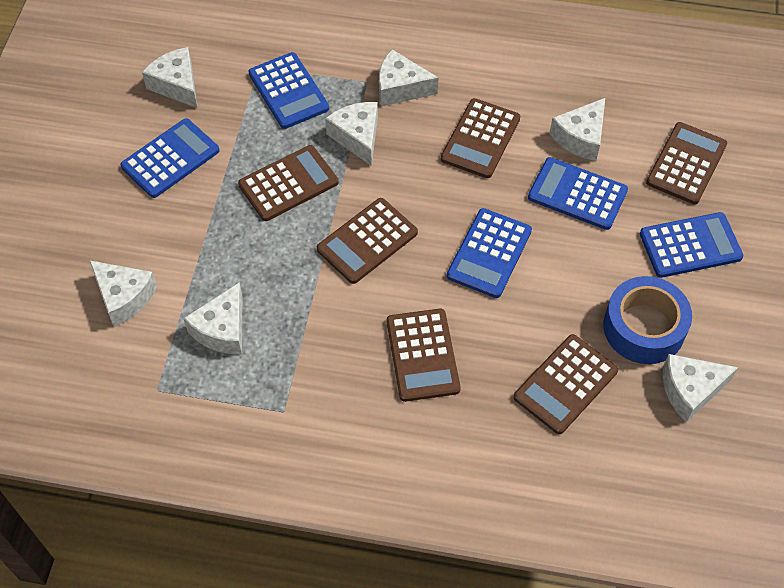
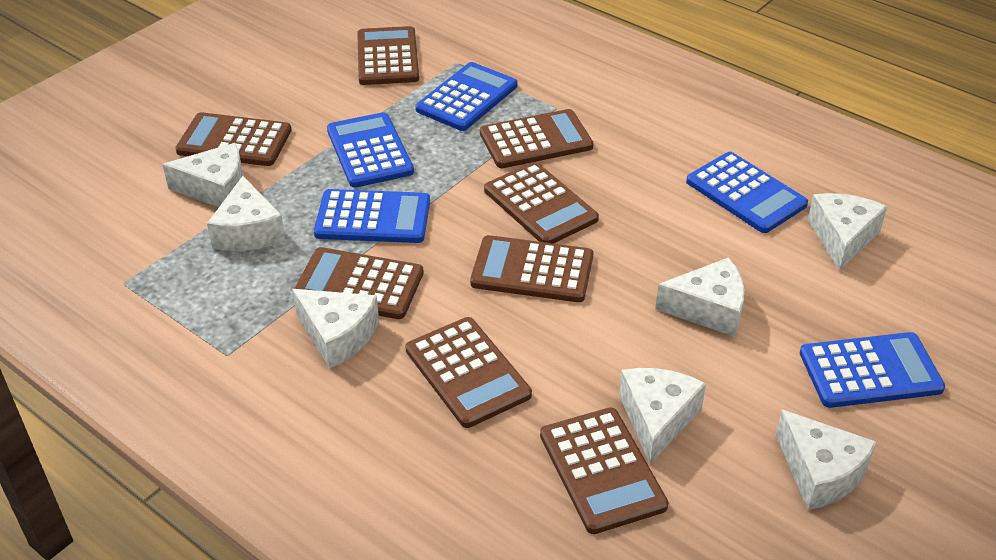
blue tape: 1 -> 0
brown calculator: 6 -> 8

